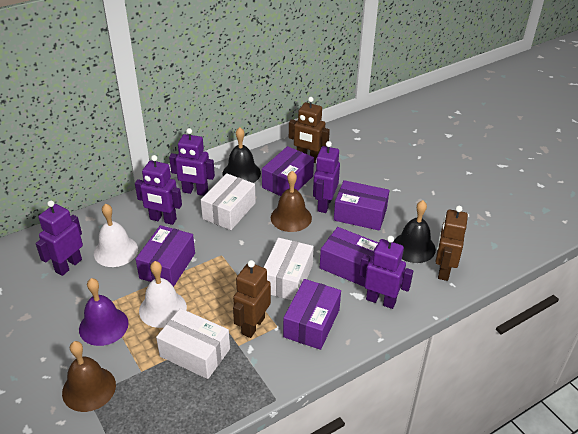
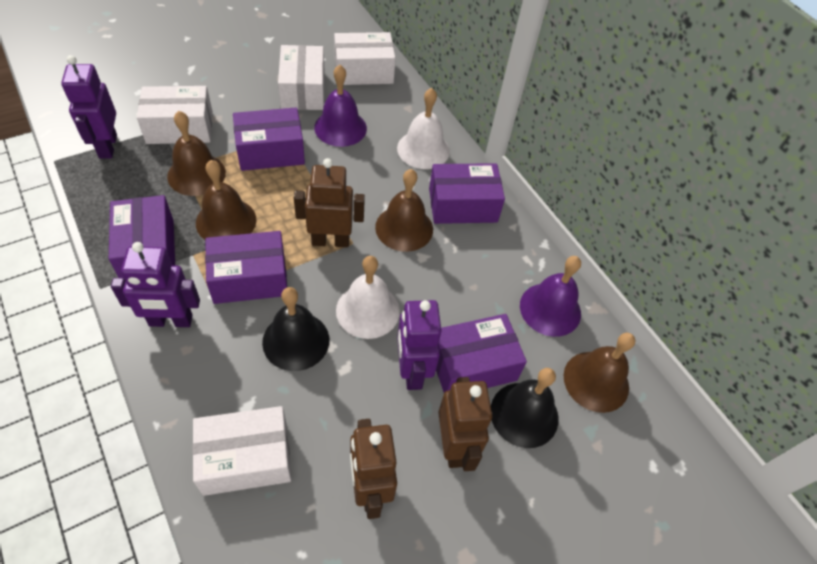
brown bell: 2 -> 4
purple bell: 1 -> 2
purple robot: 5 -> 3
white box: 3 -> 4

